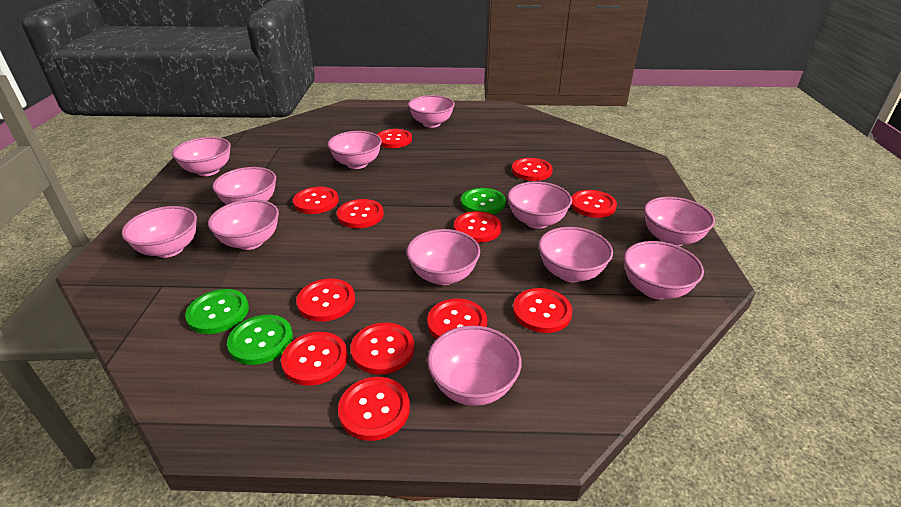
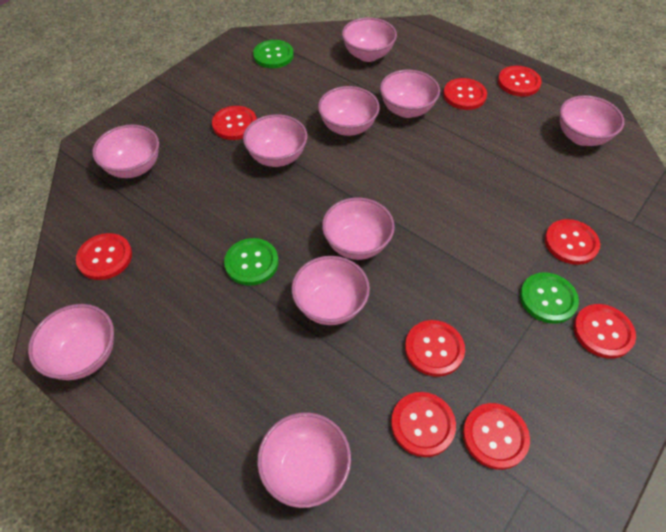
pink bowl: 12 -> 10
red button: 12 -> 9

